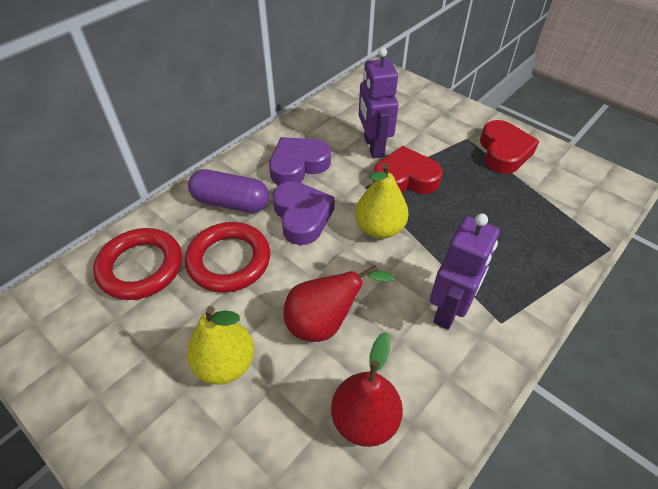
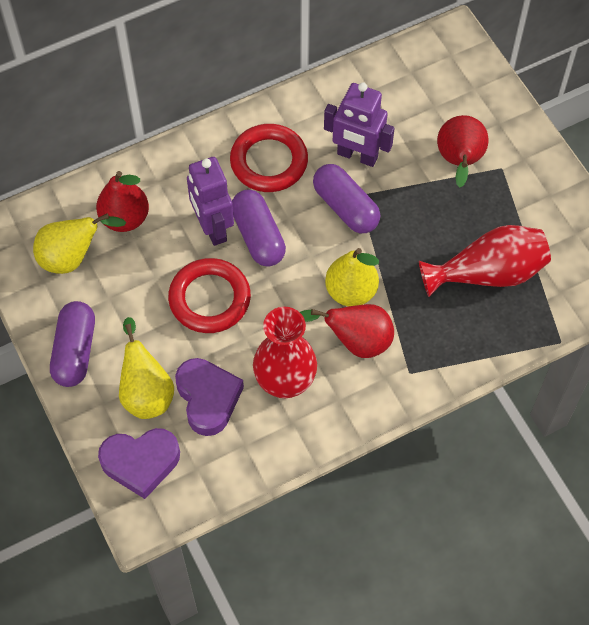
purple capsule: 1 -> 3
red heart: 2 -> 0
red pear: 2 -> 3
red vase: 0 -> 2
yellow pear: 2 -> 3

